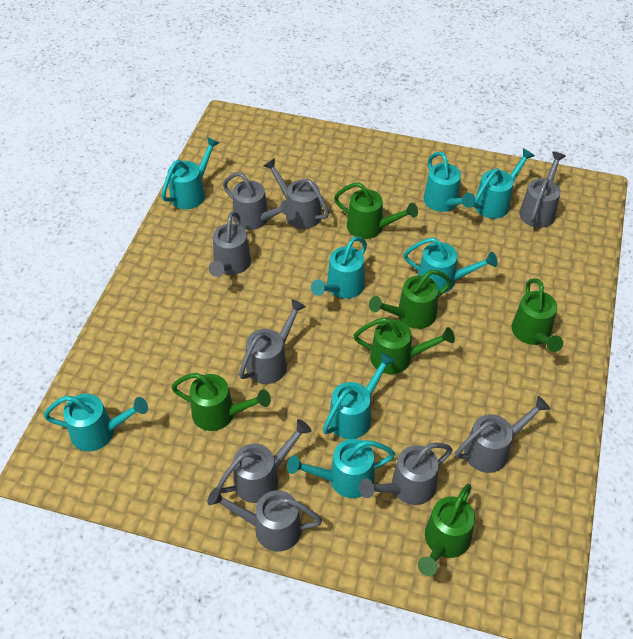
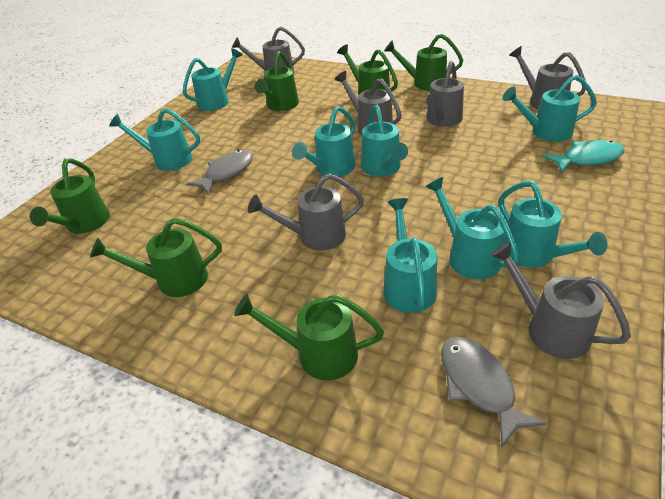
grey fish: 0 -> 2
grey watering can: 9 -> 6
turquoise fish: 0 -> 1

